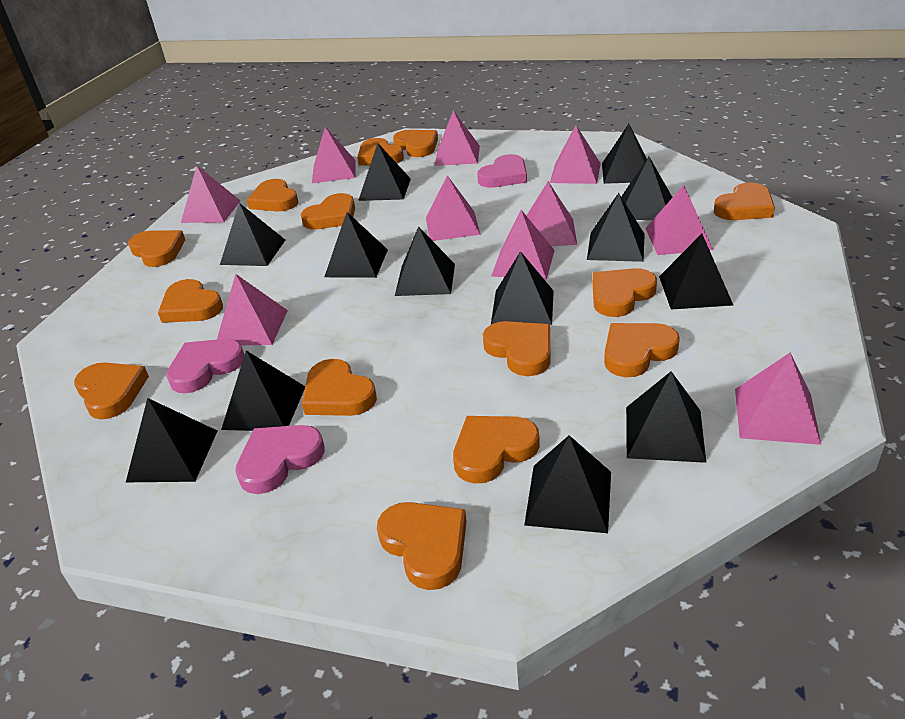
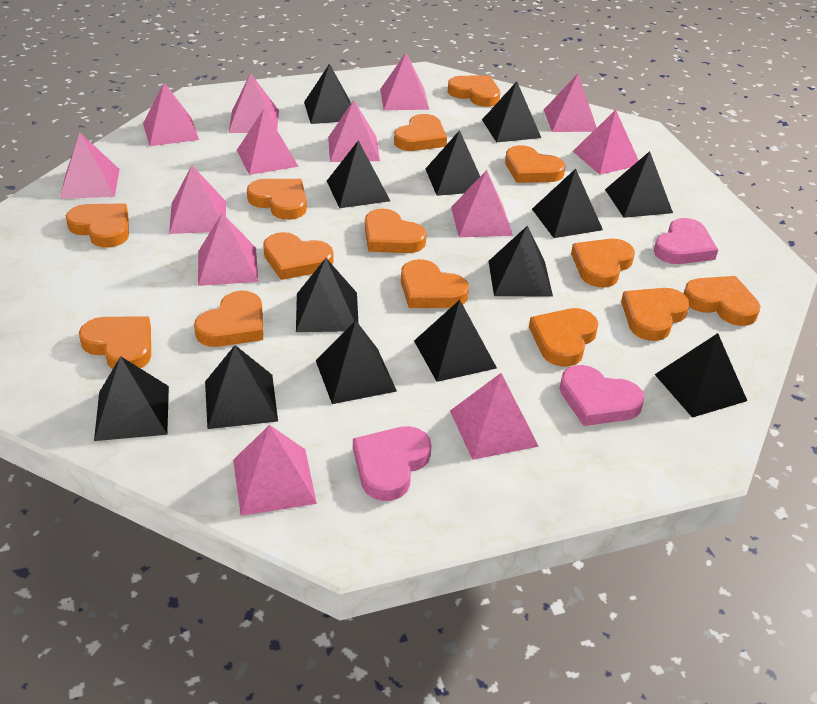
pink pyramid: 10 -> 13

